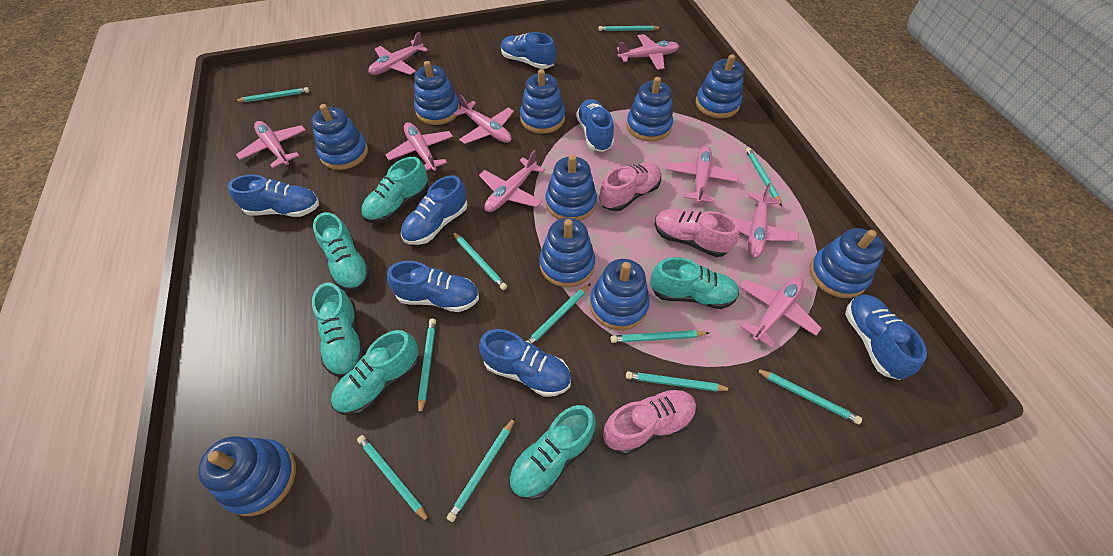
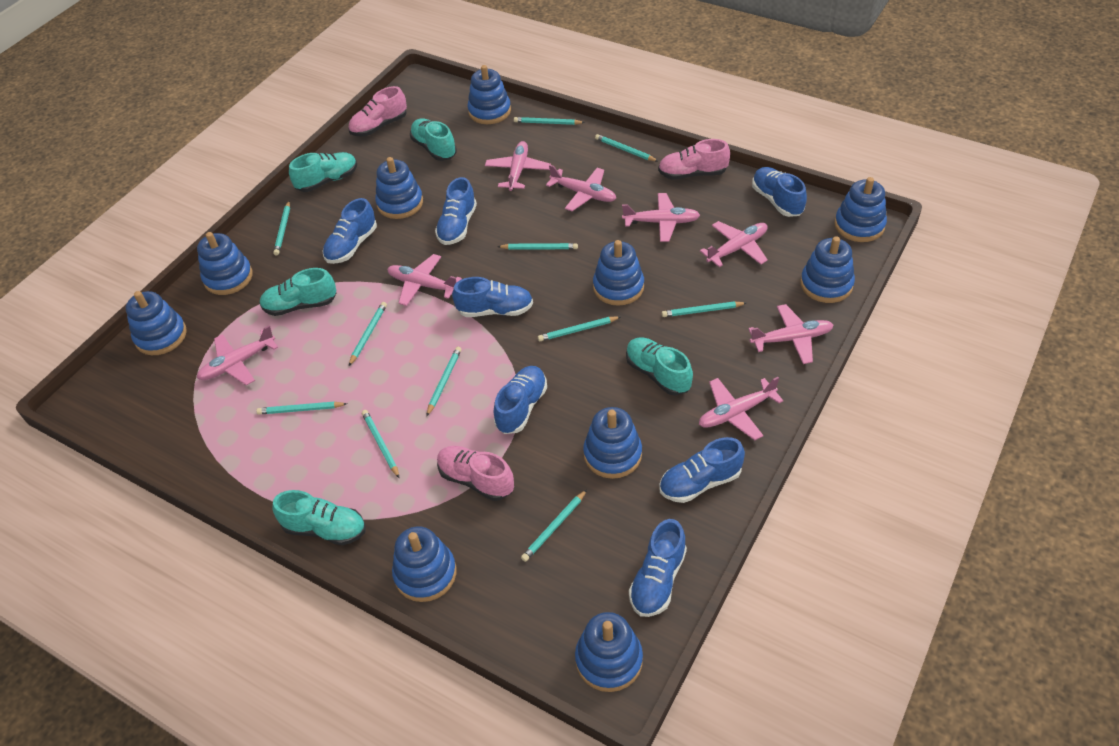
pink plane: 9 -> 8
turquoise shoe: 6 -> 5

